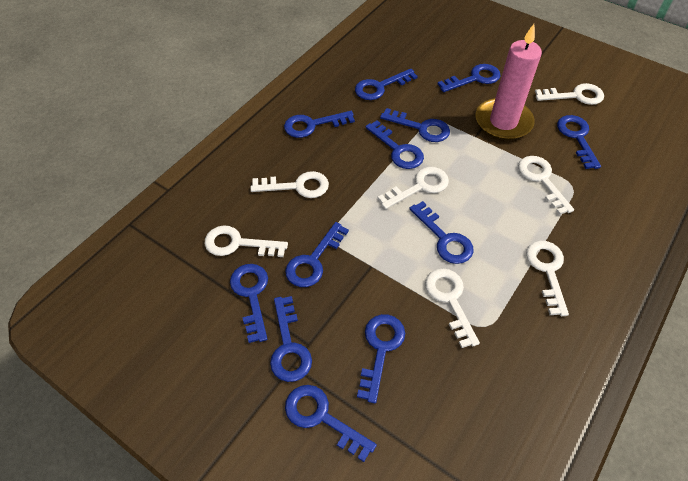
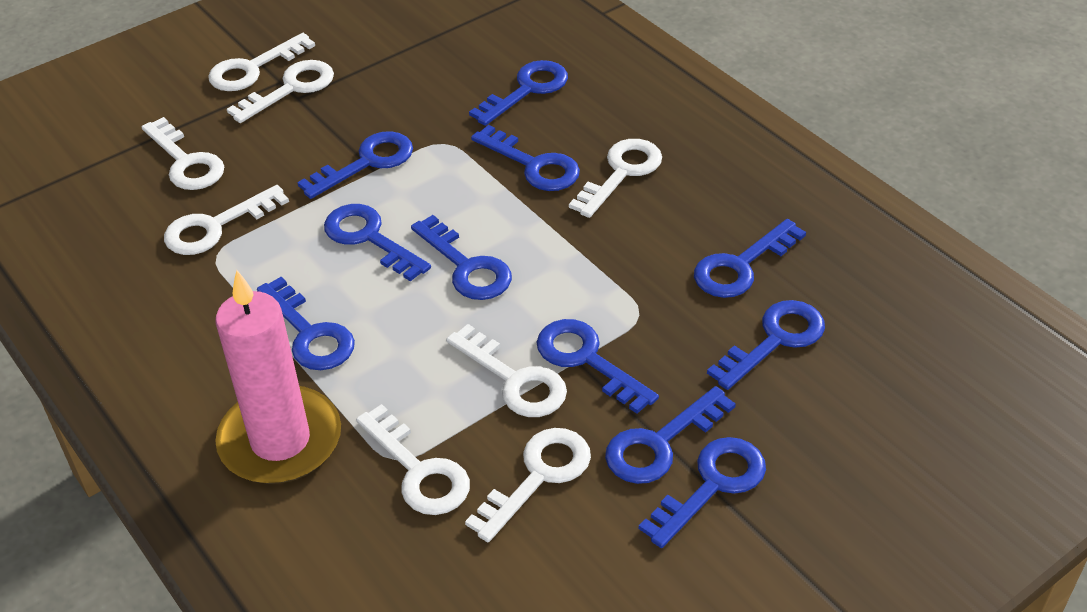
blue key: 12 -> 11
white key: 7 -> 8

